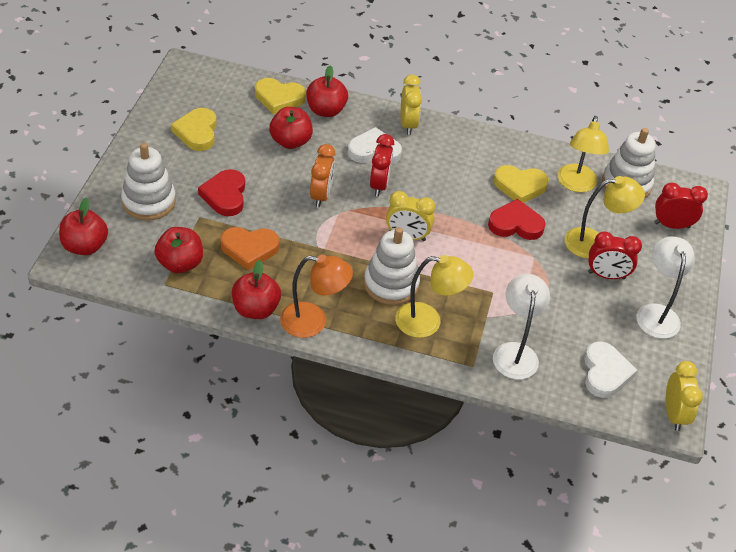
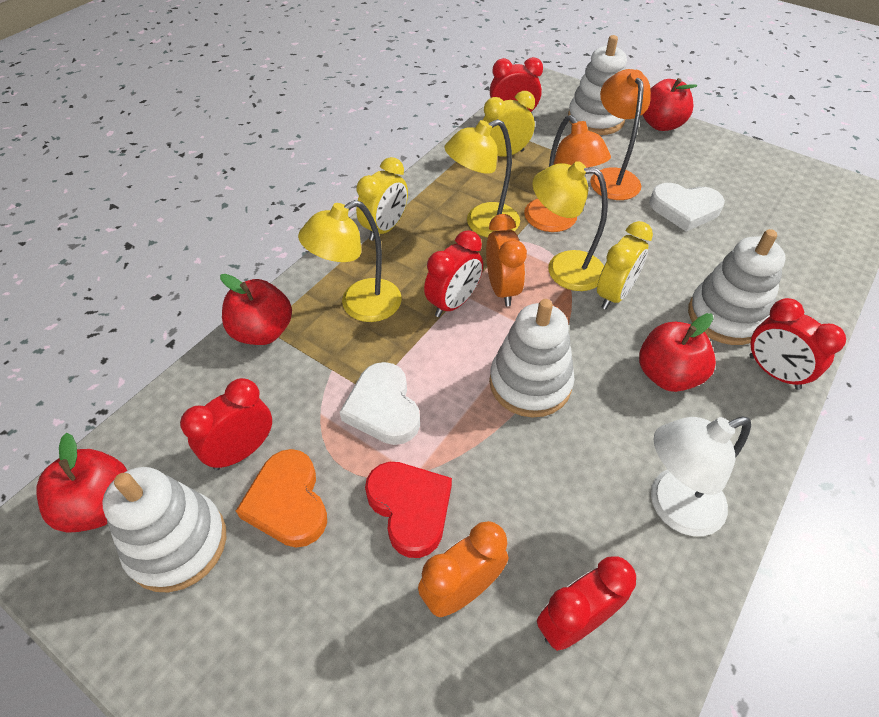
orange clock: 1 -> 2
orange lamp: 1 -> 2
red apple: 5 -> 4
red clock: 3 -> 5
red heart: 2 -> 1
white lamp: 2 -> 1
white stacking toy: 3 -> 4
yellow heart: 3 -> 0

